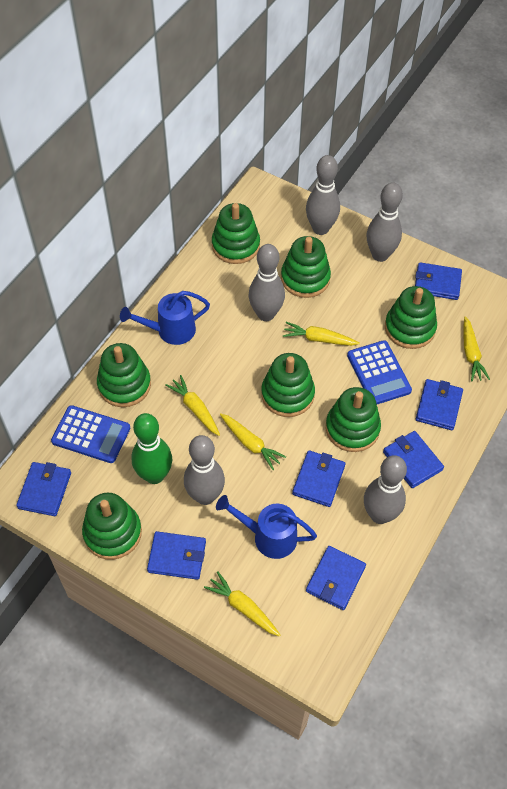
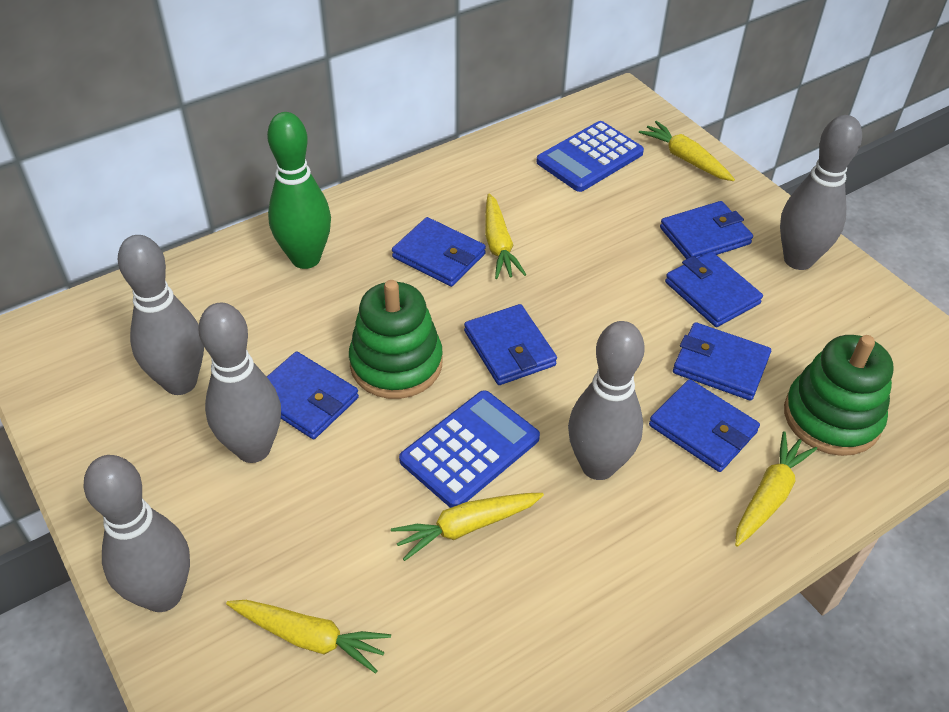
blue watering can: 2 -> 0
green stacking toy: 7 -> 2

